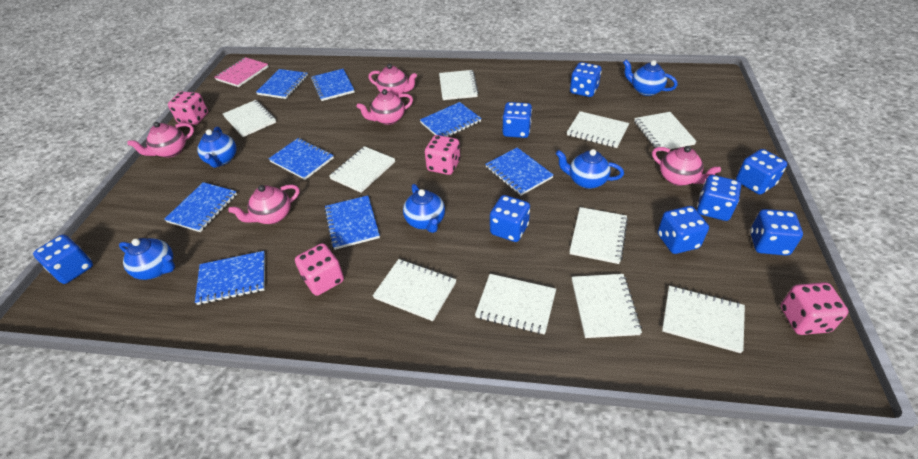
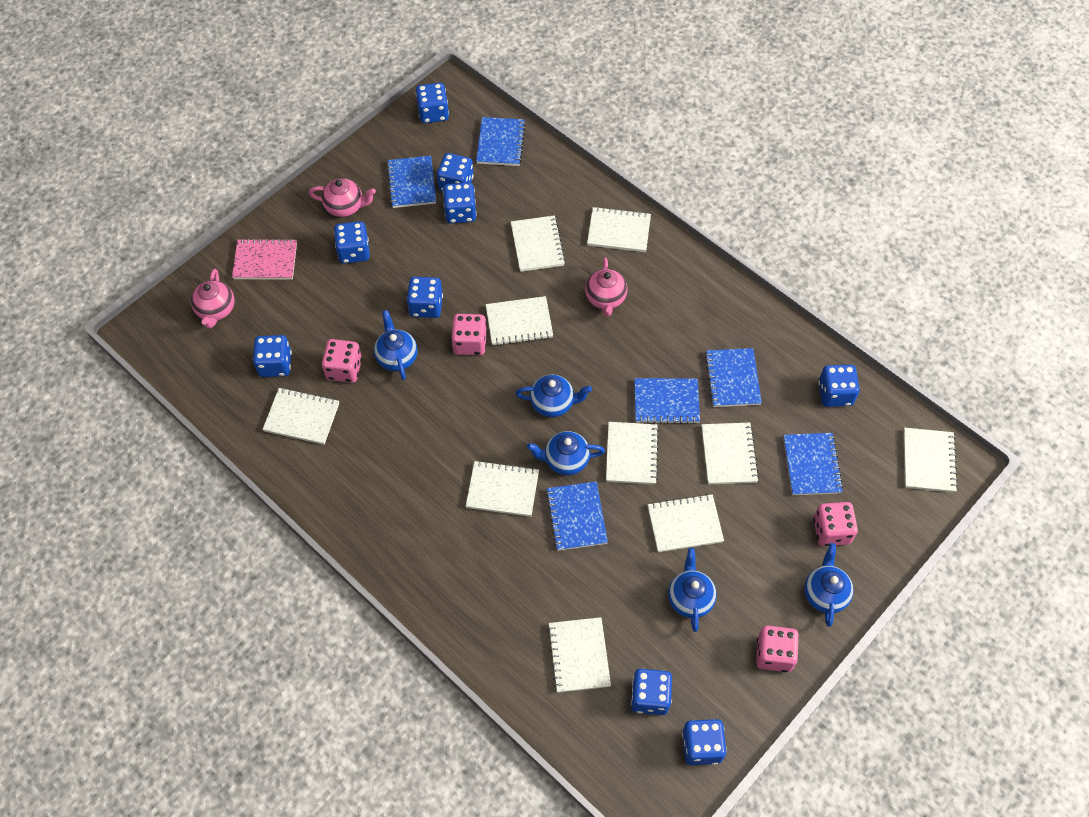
blue dice: 8 -> 9
blue notebook: 8 -> 6
pink teapot: 5 -> 3

